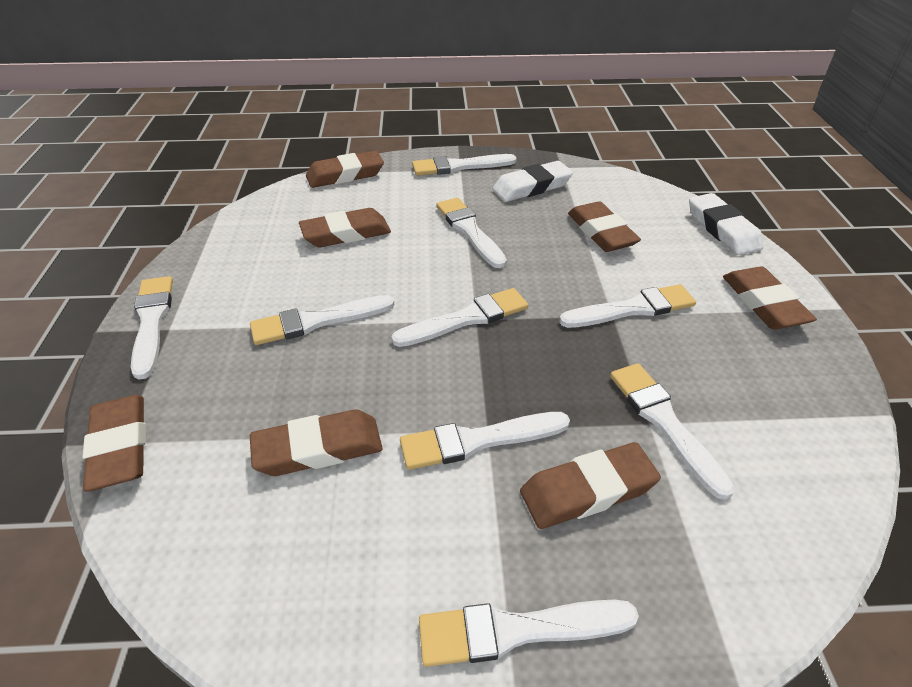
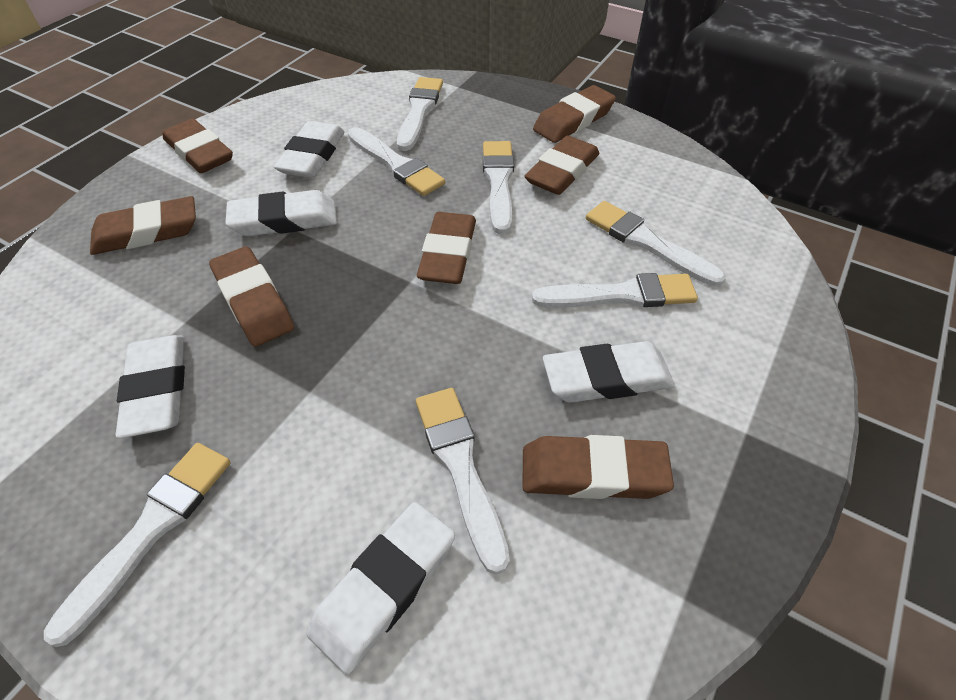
white brush: 9 -> 7
white eraser: 2 -> 5

